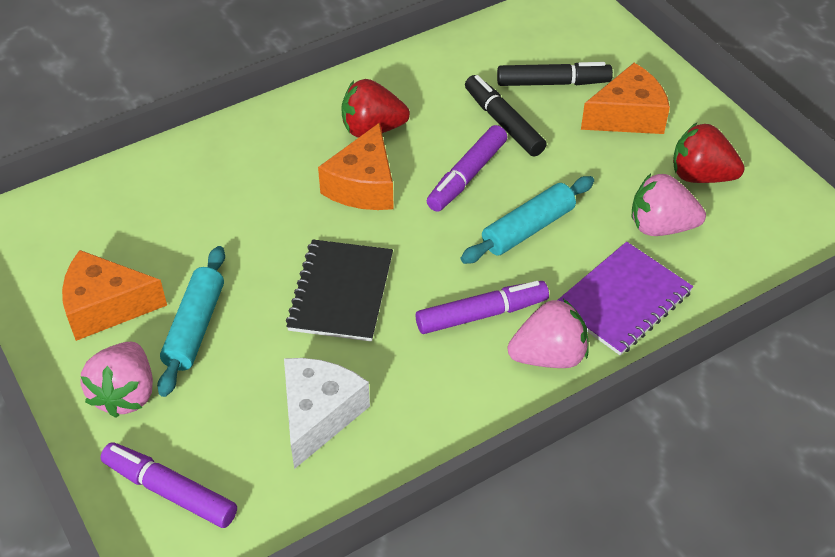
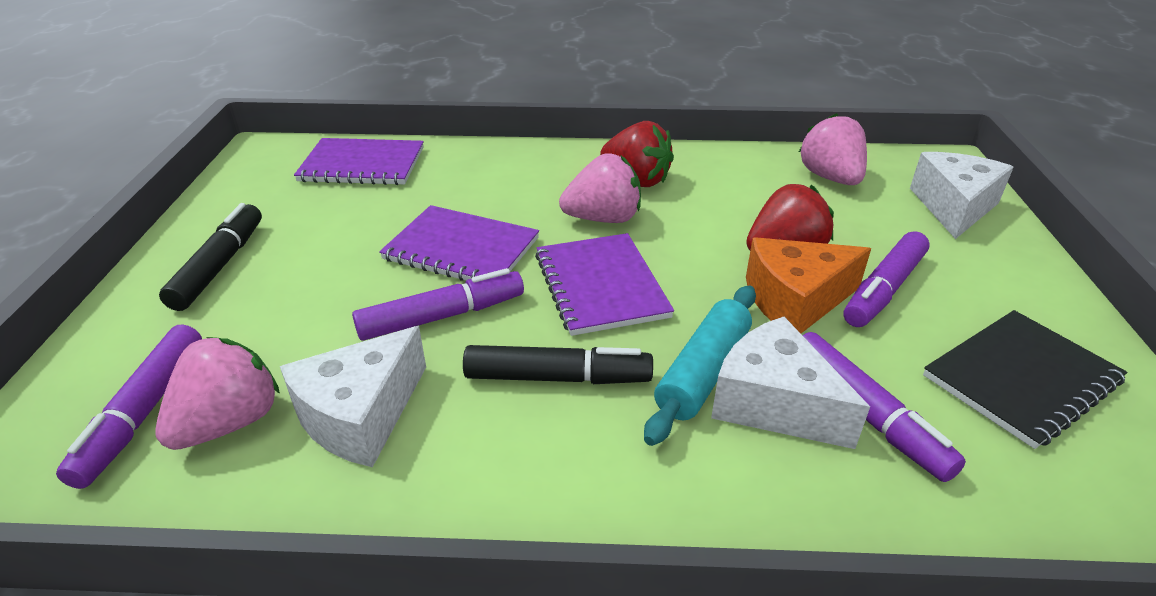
orange cheese: 3 -> 1
purple marker: 3 -> 4
purple notebook: 1 -> 3
turquoise rolling pin: 2 -> 1
white cheese: 1 -> 3

